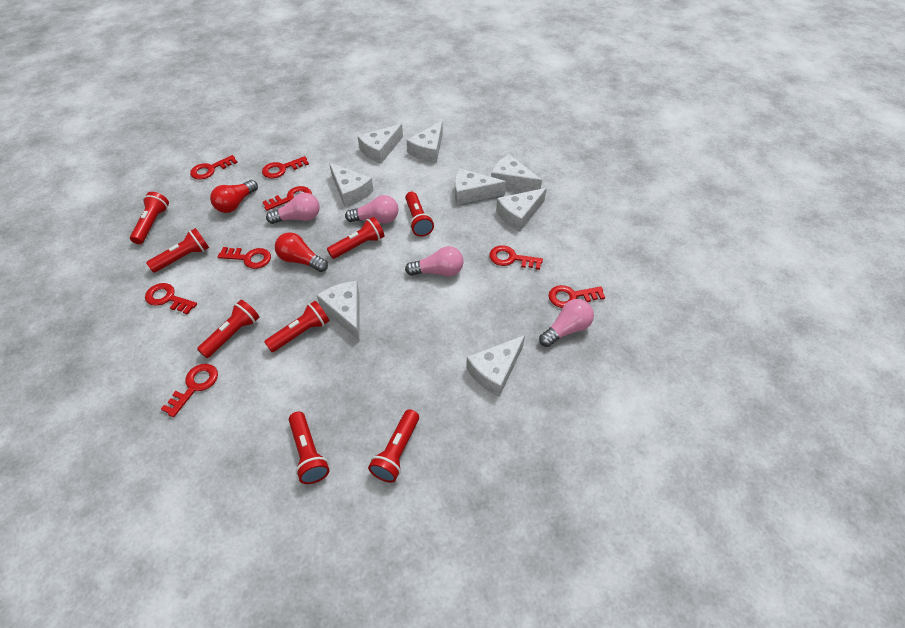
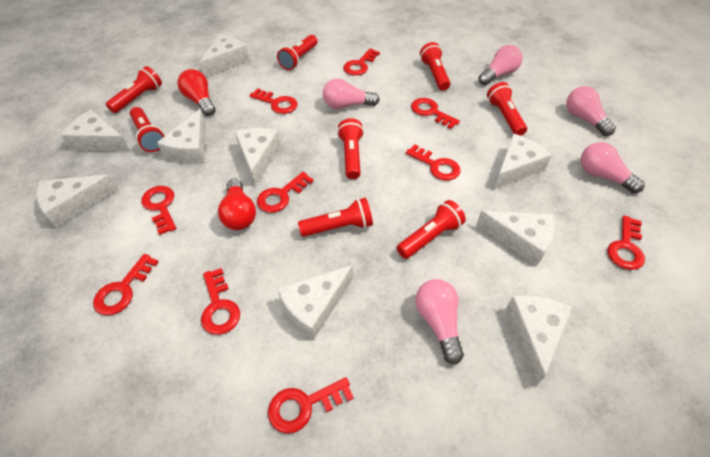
pink light bulb: 4 -> 5
red key: 8 -> 10
white cheese: 8 -> 9

